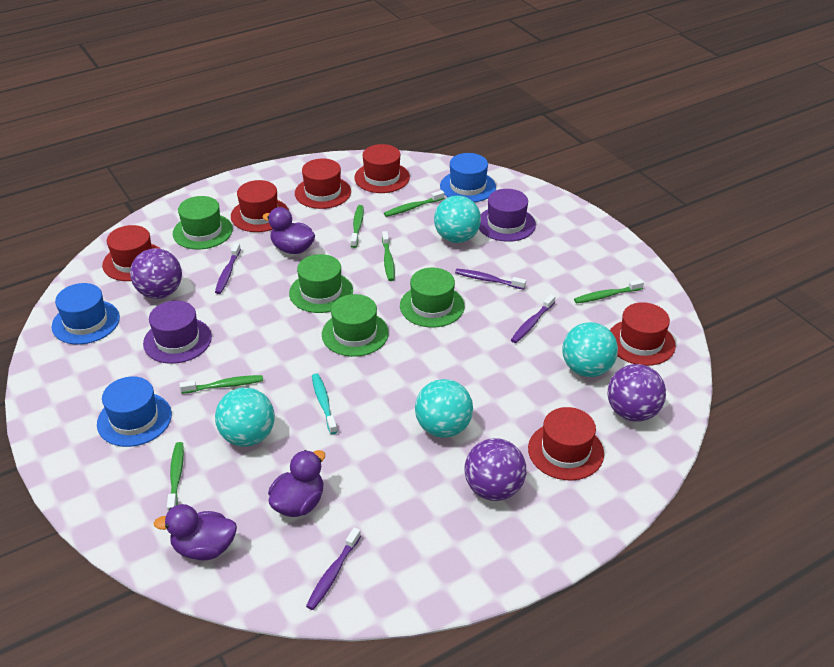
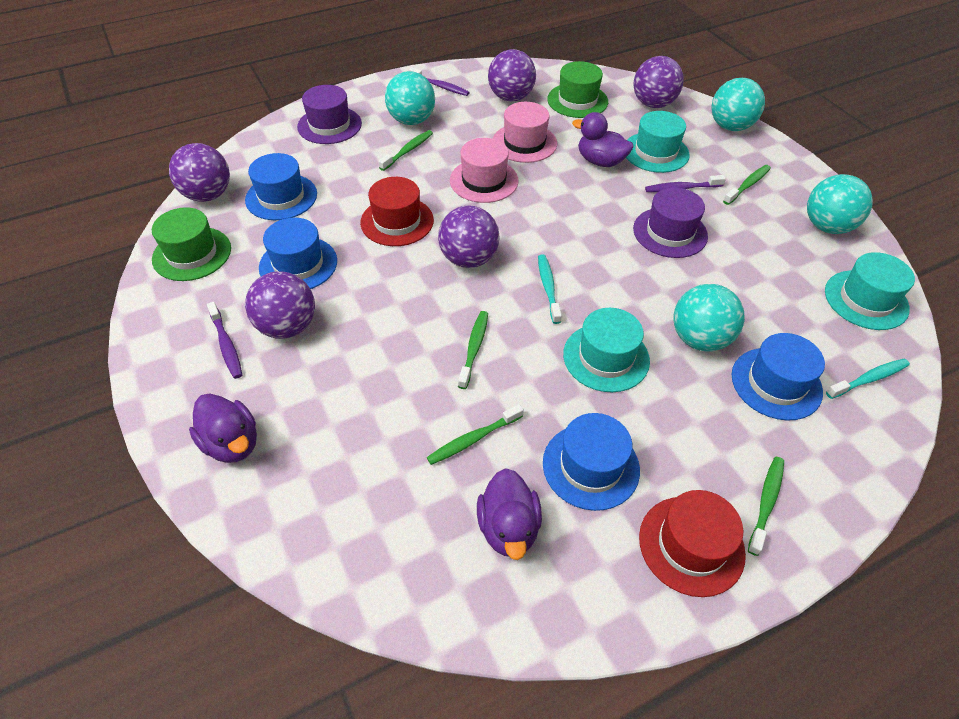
blue hat: 3 -> 4
green hat: 4 -> 2
green toothbrush: 6 -> 5
pink hat: 0 -> 2
purple ball: 3 -> 5
purple toothbrush: 4 -> 3
red hat: 6 -> 2
turquoise hat: 0 -> 3
turquoise toothbrush: 1 -> 2

